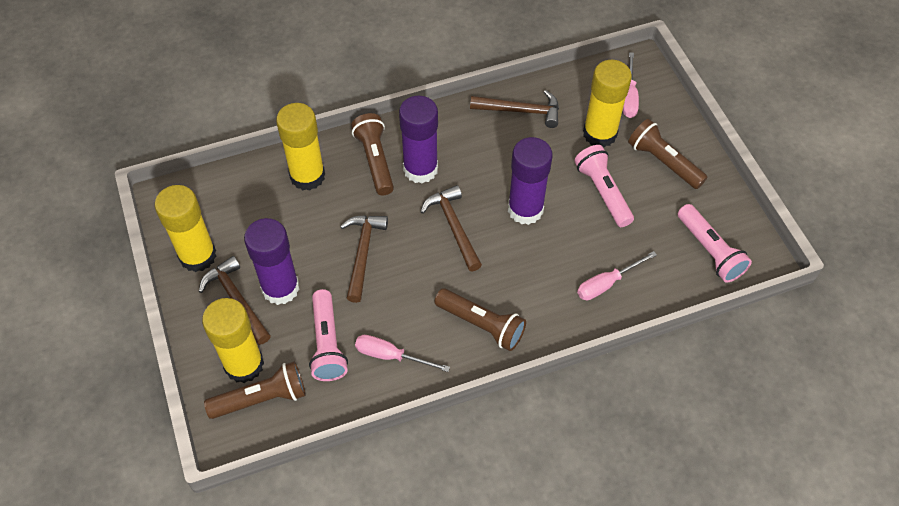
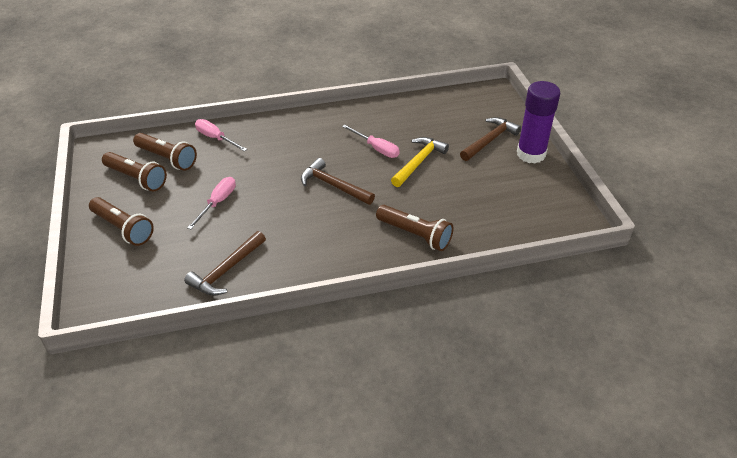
brown hammer: 4 -> 3
pink flashlight: 3 -> 0
purple glue stick: 3 -> 1
yellow glue stick: 4 -> 0
yellow hammer: 0 -> 1

